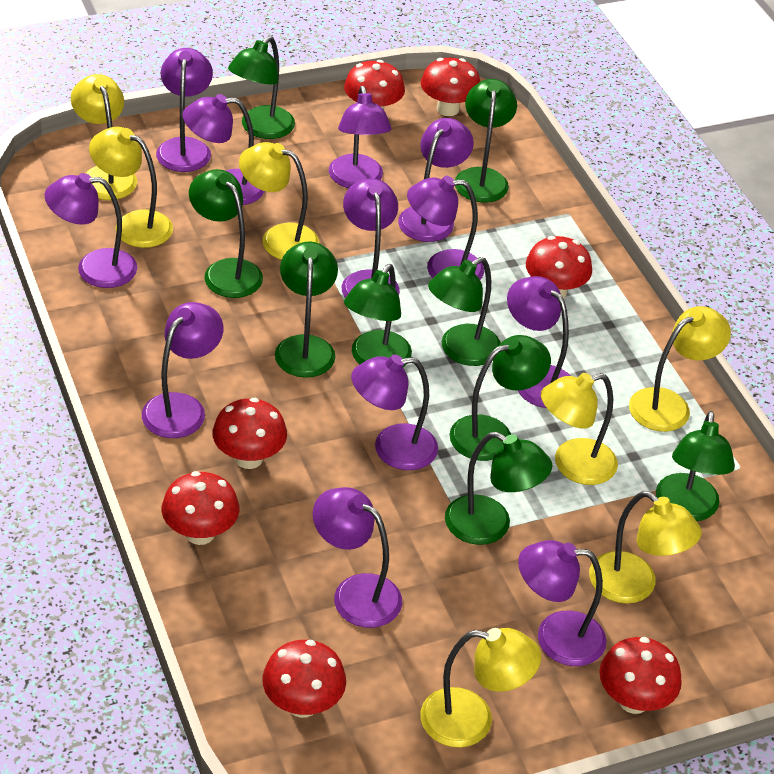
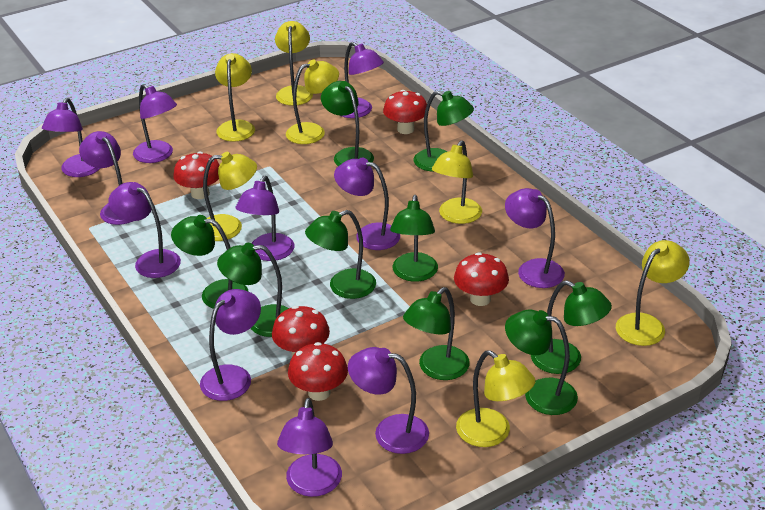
purple lamp: 12 -> 11
red mushroom: 7 -> 5

